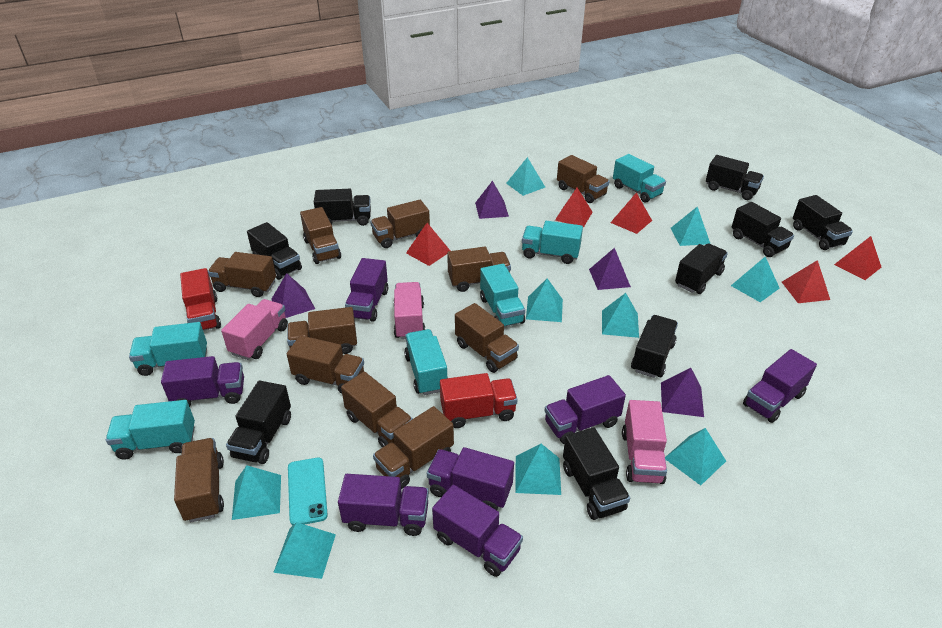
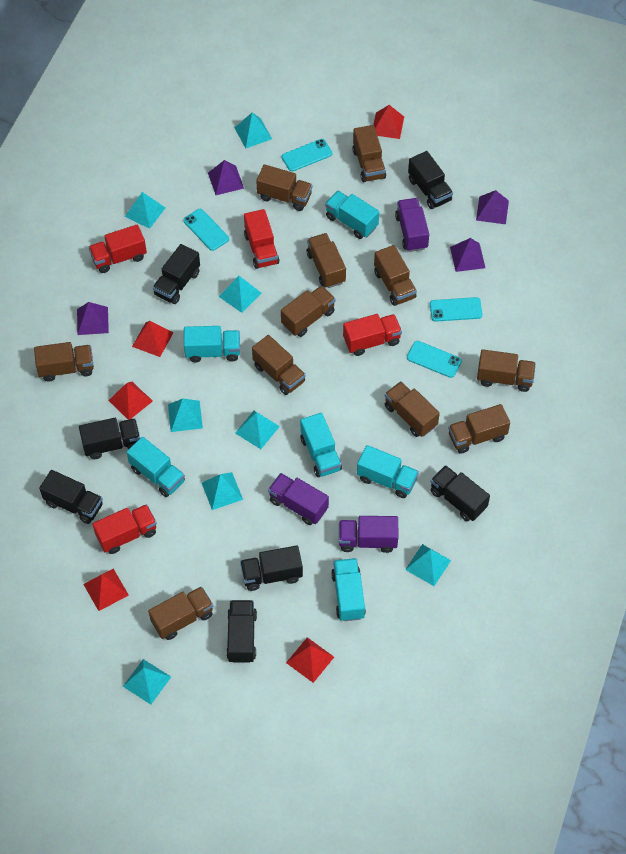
black truck: 9 -> 7
pink truck: 3 -> 0
purple truck: 7 -> 3
red truck: 2 -> 4
turquoise phone: 1 -> 4
turquoise pyramid: 9 -> 8

